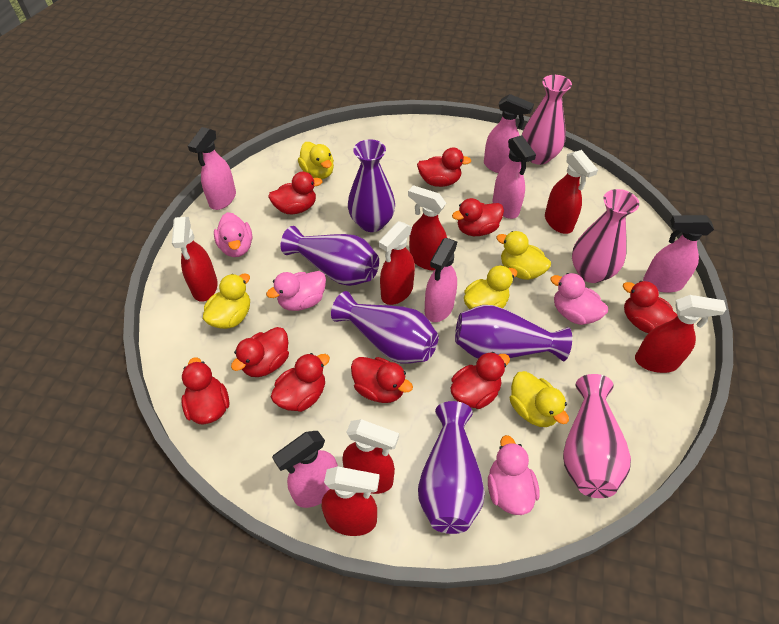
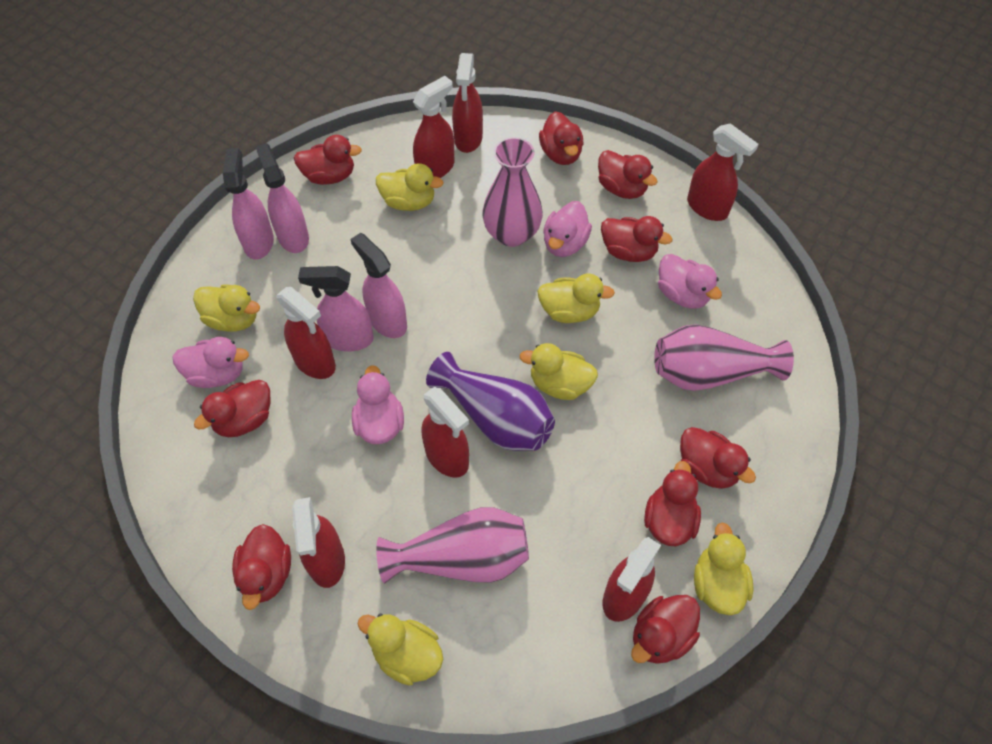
pink spray bottle: 6 -> 4
purple vase: 5 -> 1
yellow duck: 5 -> 6

